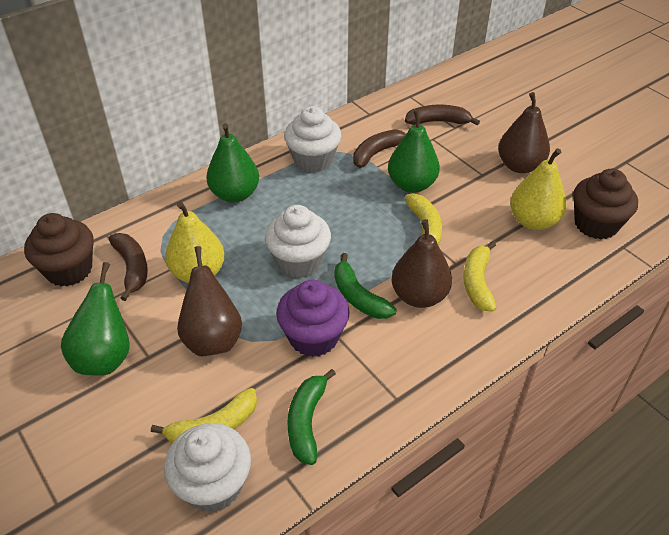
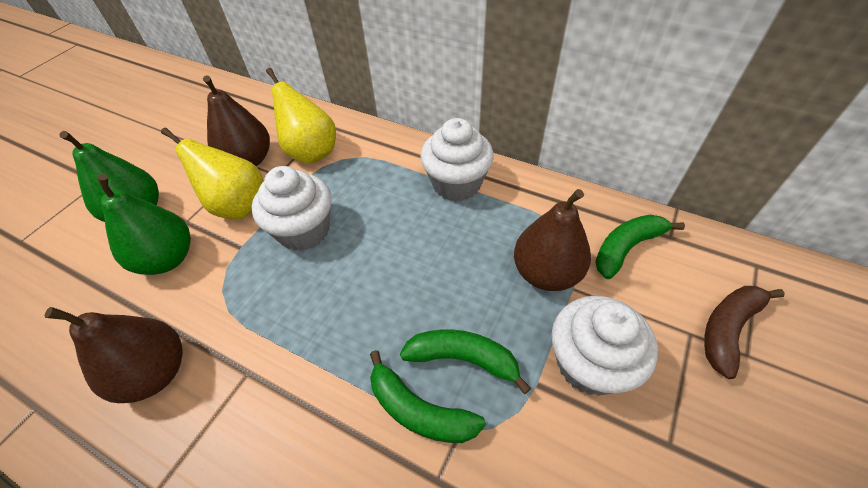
brown banana: 3 -> 1
brown cupcake: 2 -> 0
green banana: 2 -> 3
green pear: 3 -> 2
purple cupcake: 1 -> 0
yellow banana: 3 -> 0

